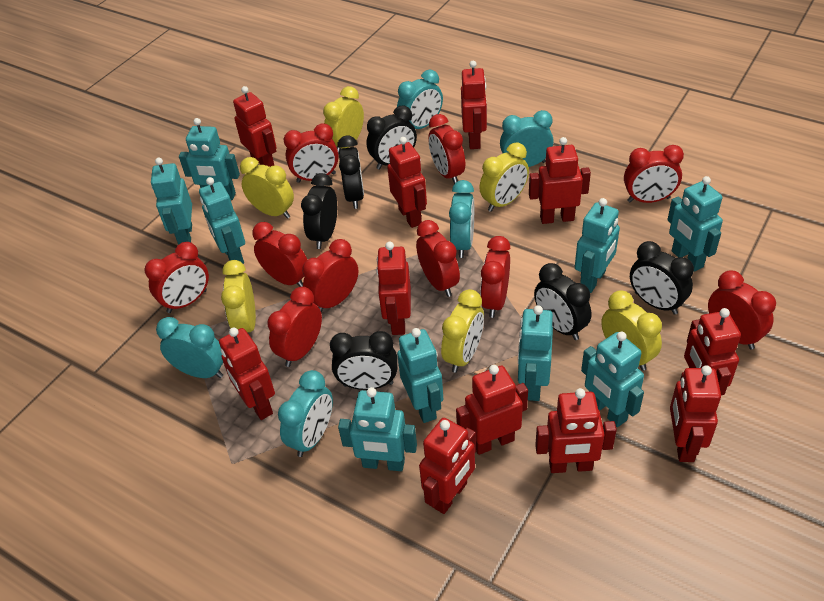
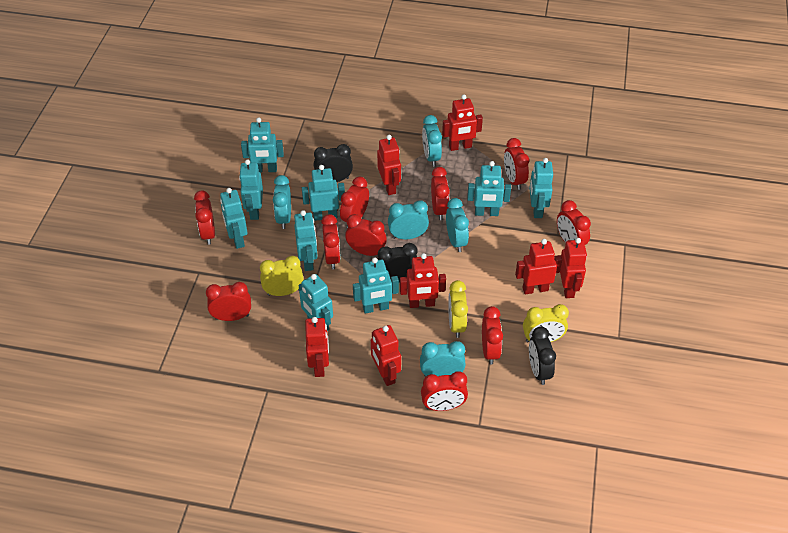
black clock: 6 -> 3
red robot: 11 -> 7
yellow clock: 6 -> 3

